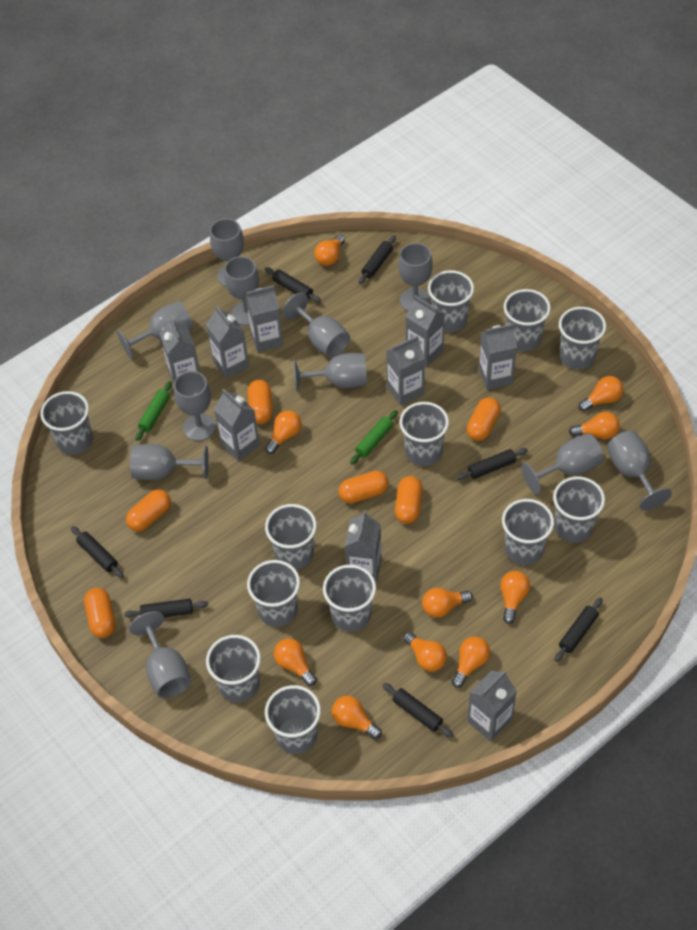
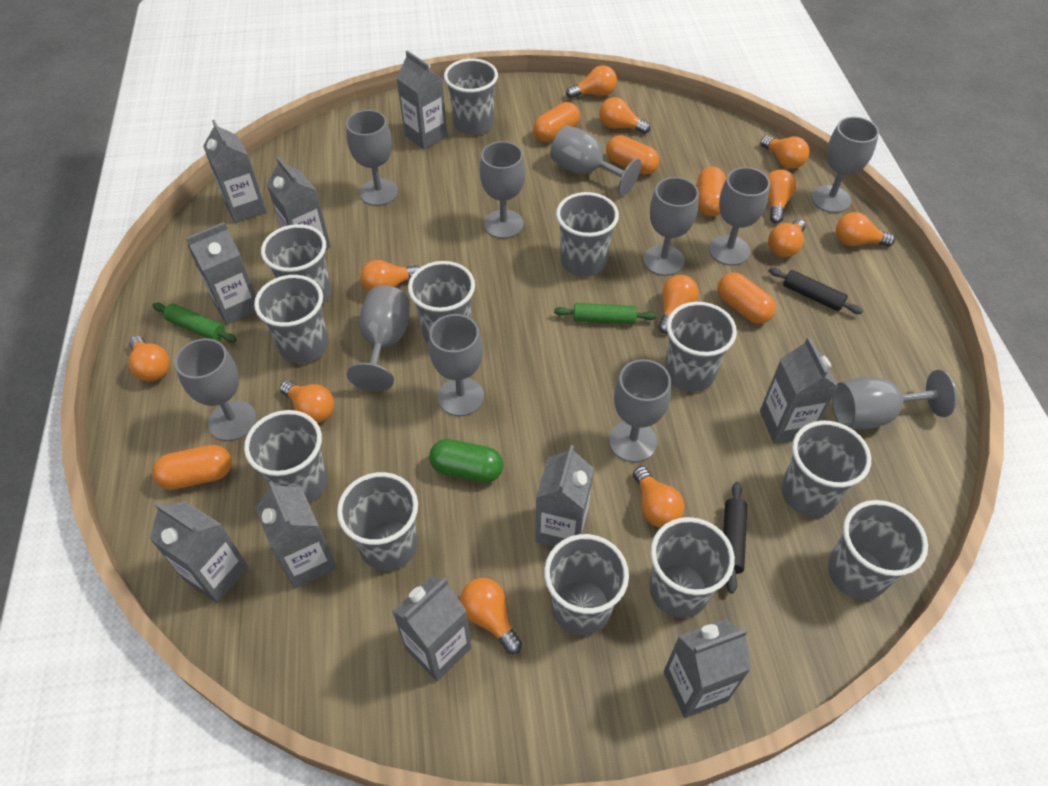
black rolling pin: 7 -> 2
green capsule: 0 -> 1
grey carton: 9 -> 10
orange capsule: 6 -> 5
orange light bulb: 10 -> 12

